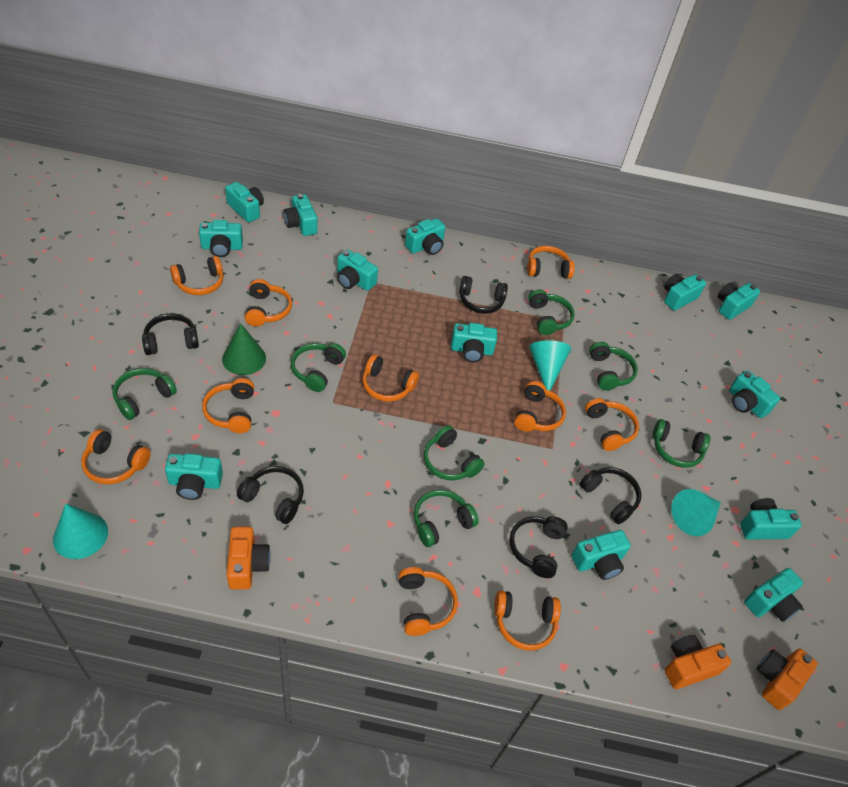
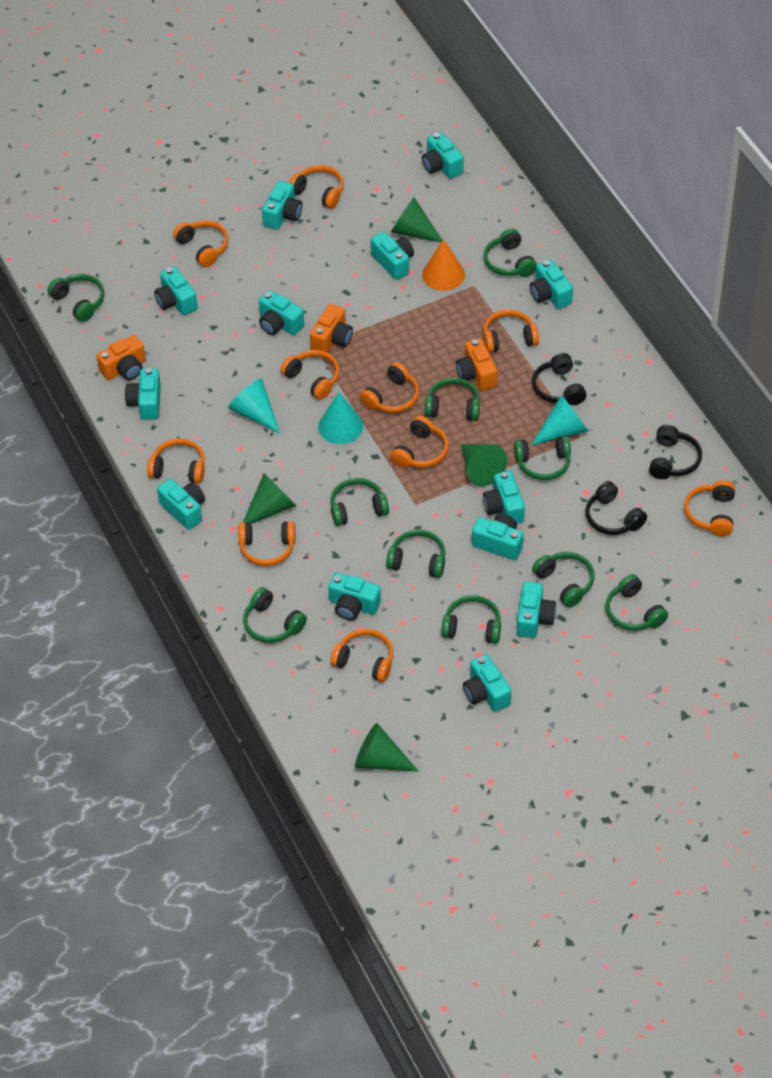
black headphones: 5 -> 3
green cone: 1 -> 4
green headphones: 7 -> 10
orange cone: 0 -> 1

